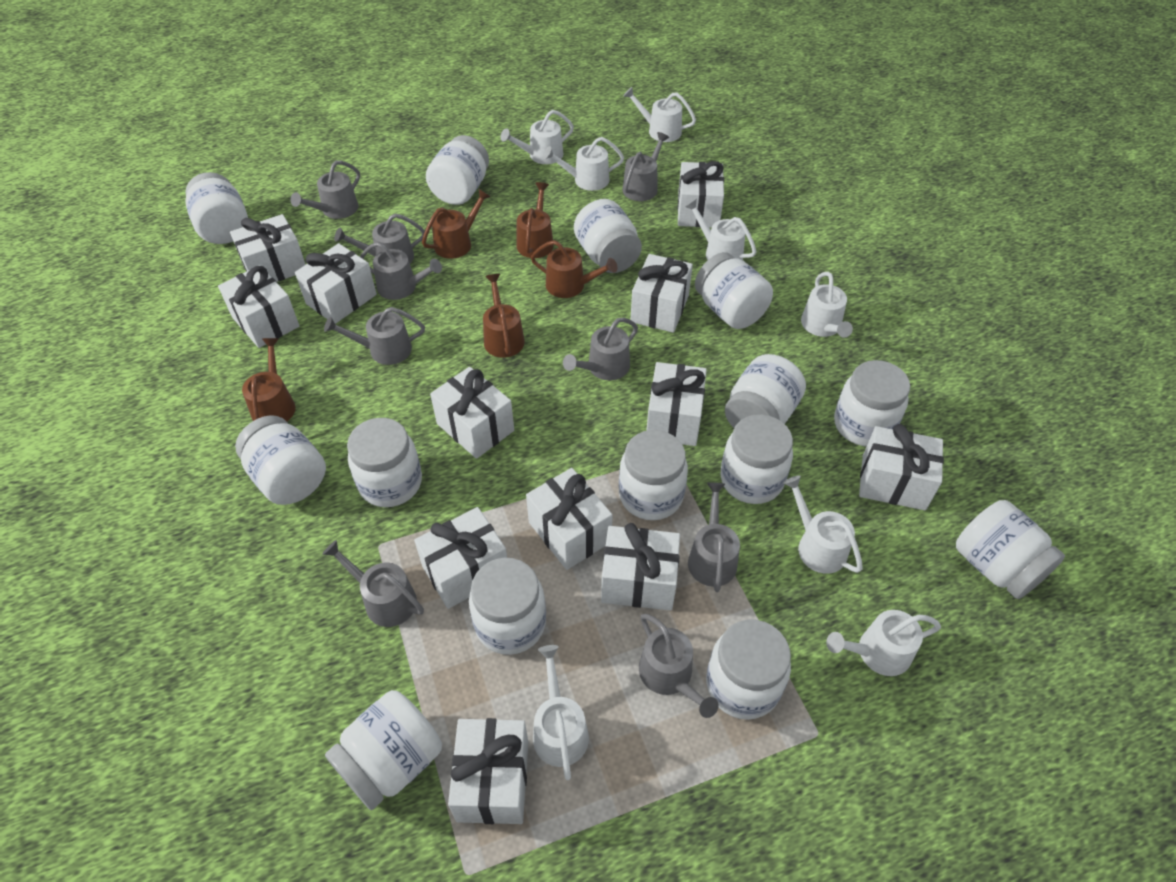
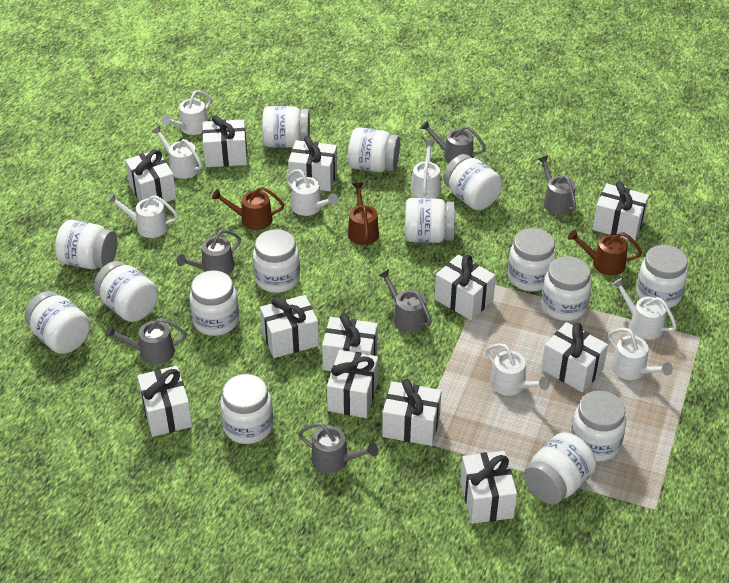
brown watering can: 5 -> 3
grey watering can: 9 -> 6
white jar: 14 -> 15

